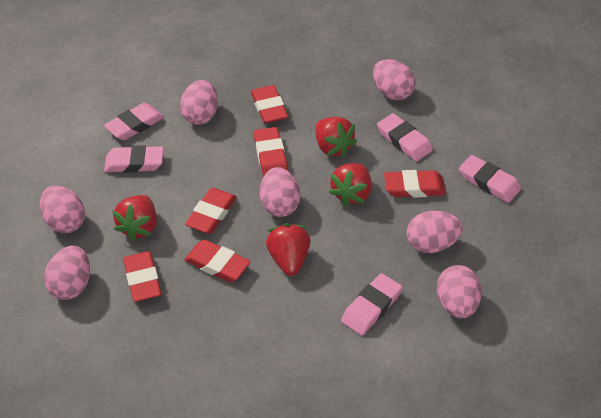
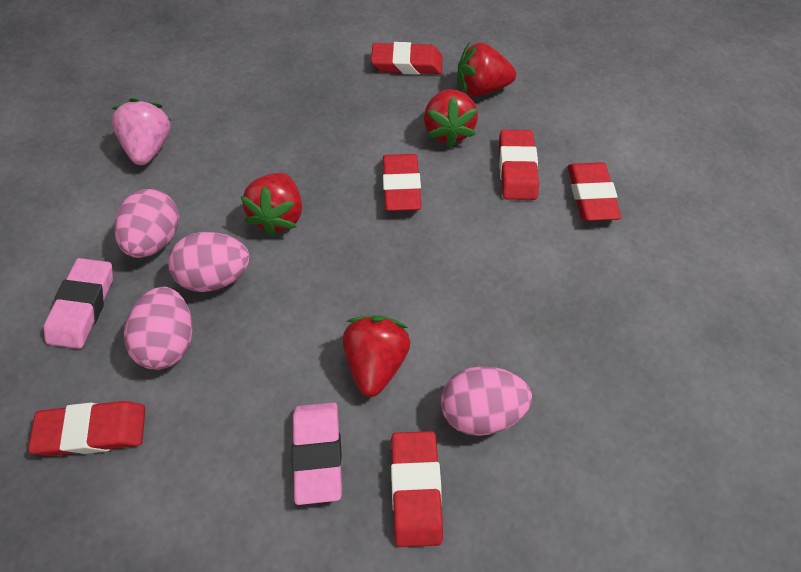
pink egg: 7 -> 4
pink eraser: 5 -> 2
pink strawberry: 0 -> 1

